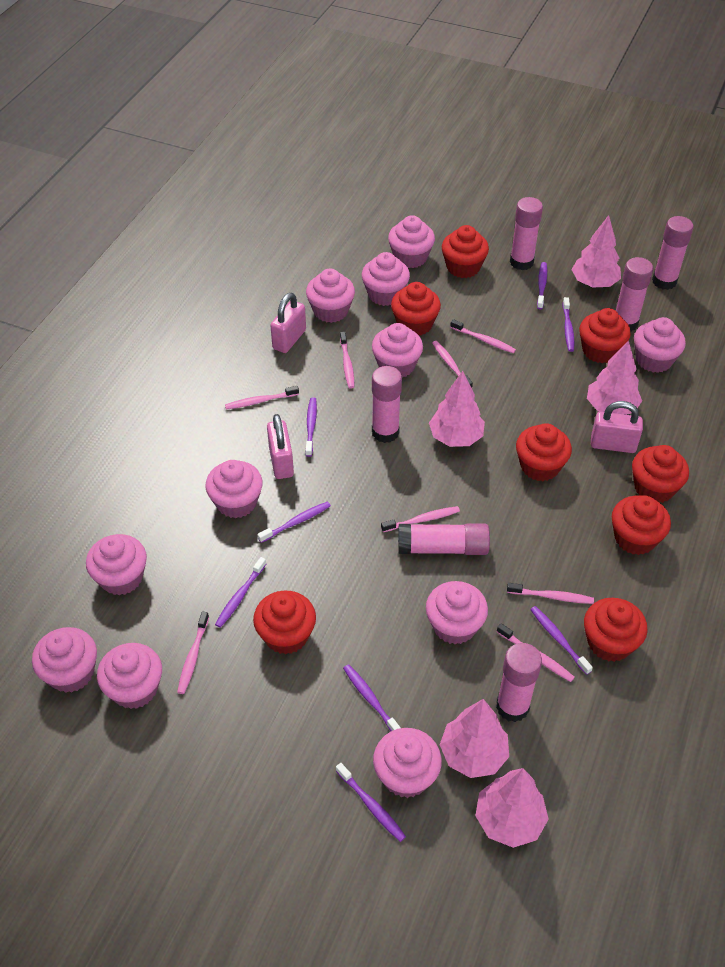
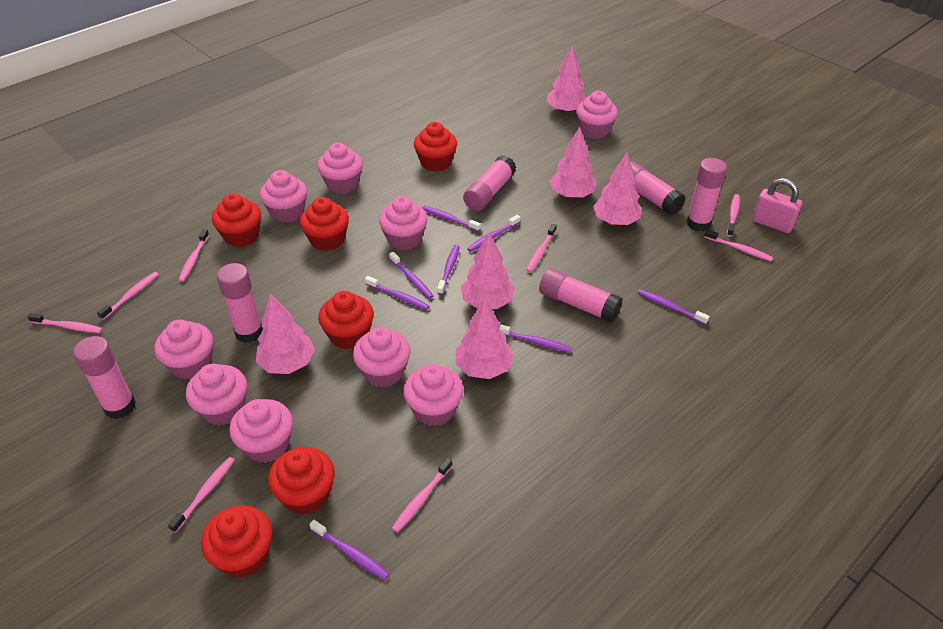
pink cupcake: 11 -> 9
pink padlock: 3 -> 1
pink tree: 5 -> 6
red cupcake: 8 -> 6

